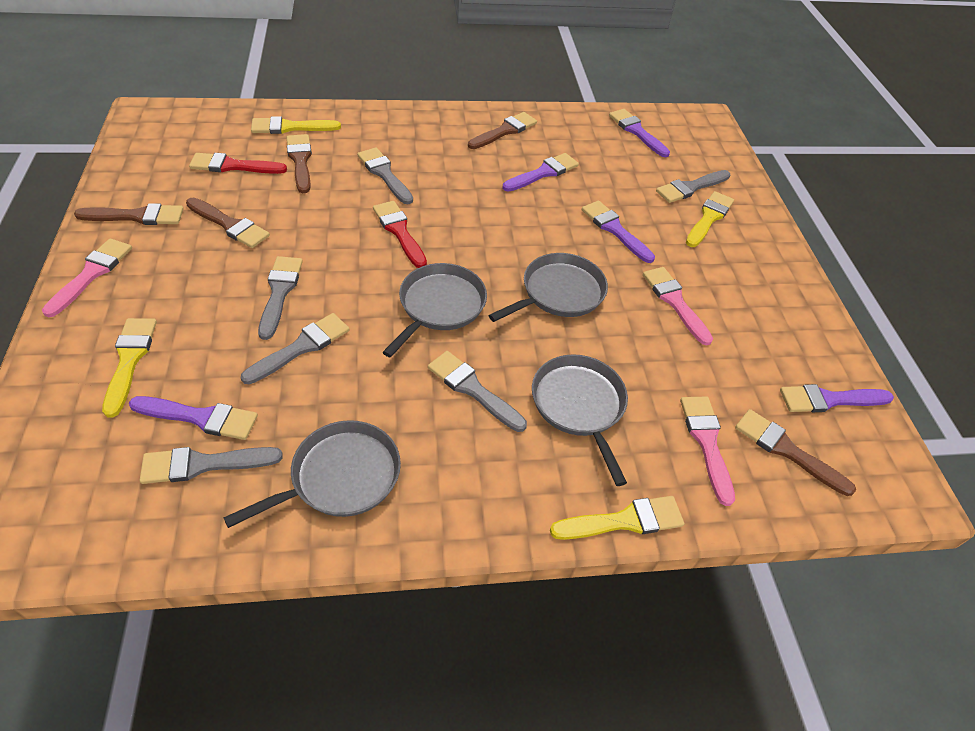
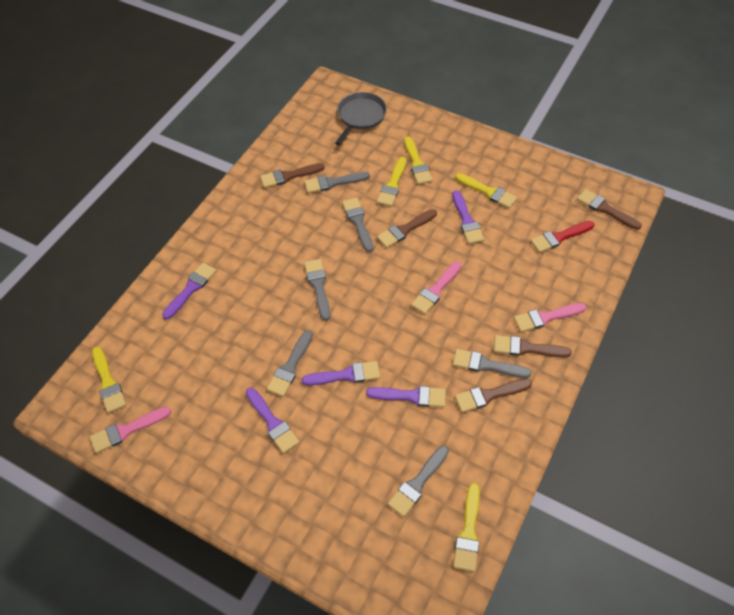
grey pan: 4 -> 1
red brush: 2 -> 1
yellow brush: 4 -> 5

